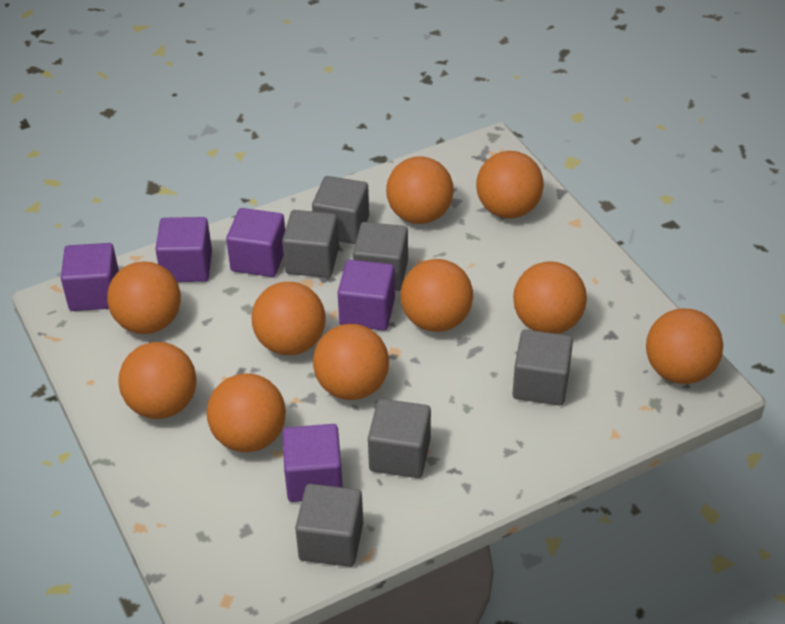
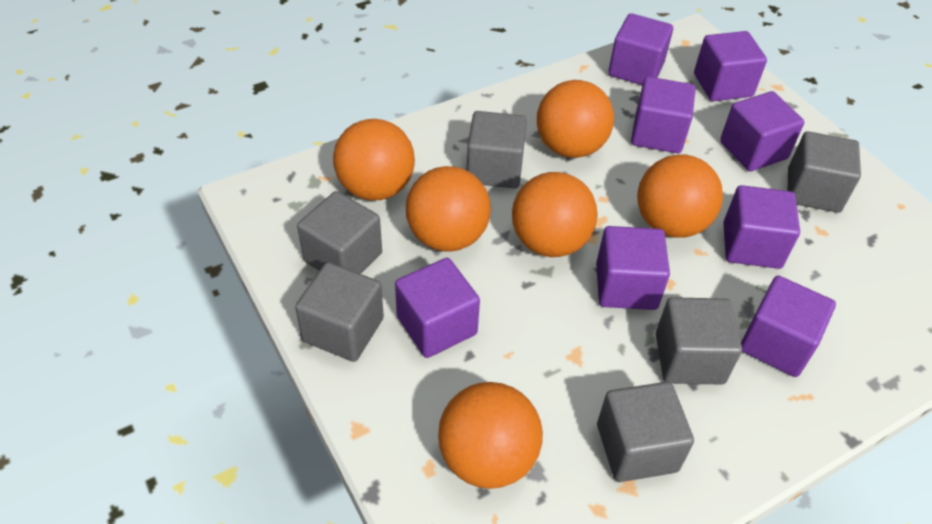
orange ball: 10 -> 6
purple cube: 5 -> 8

